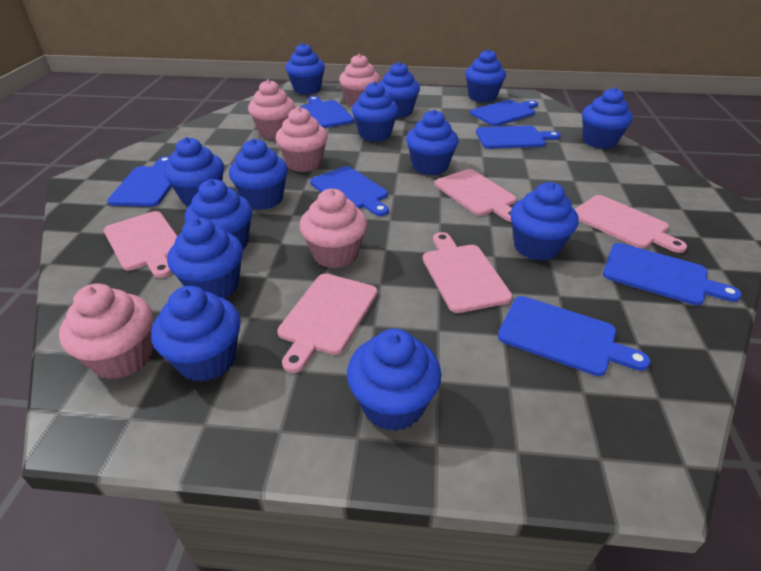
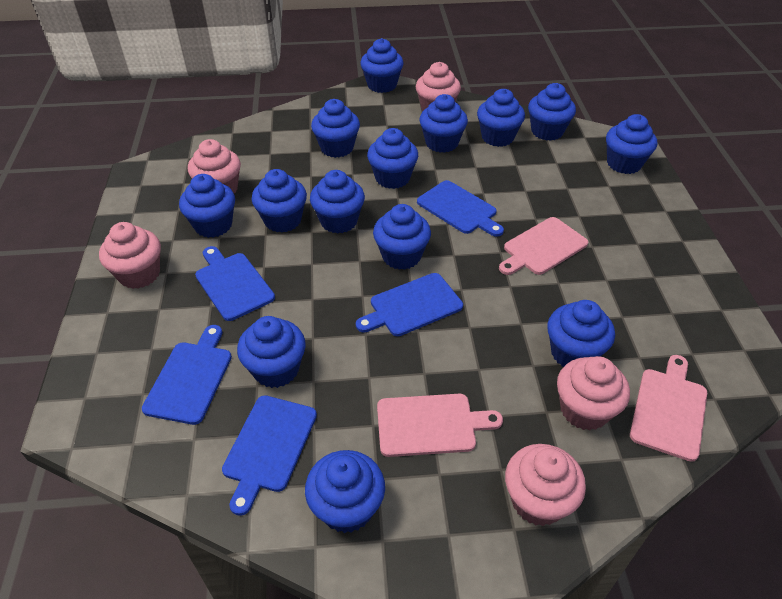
blue cupcake: 13 -> 14
blue cutting board: 7 -> 5
pink cutting board: 5 -> 3

